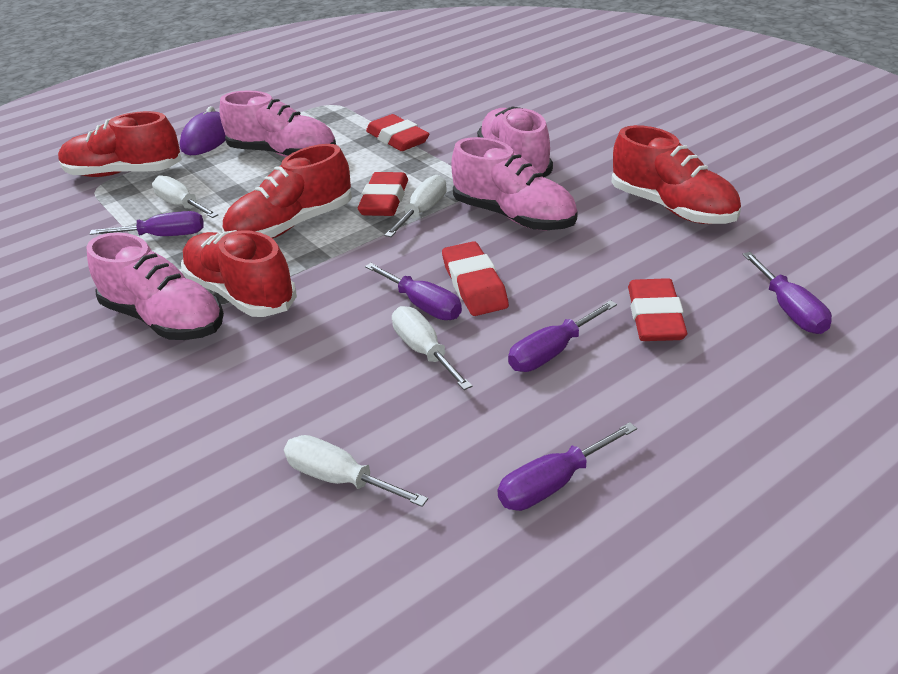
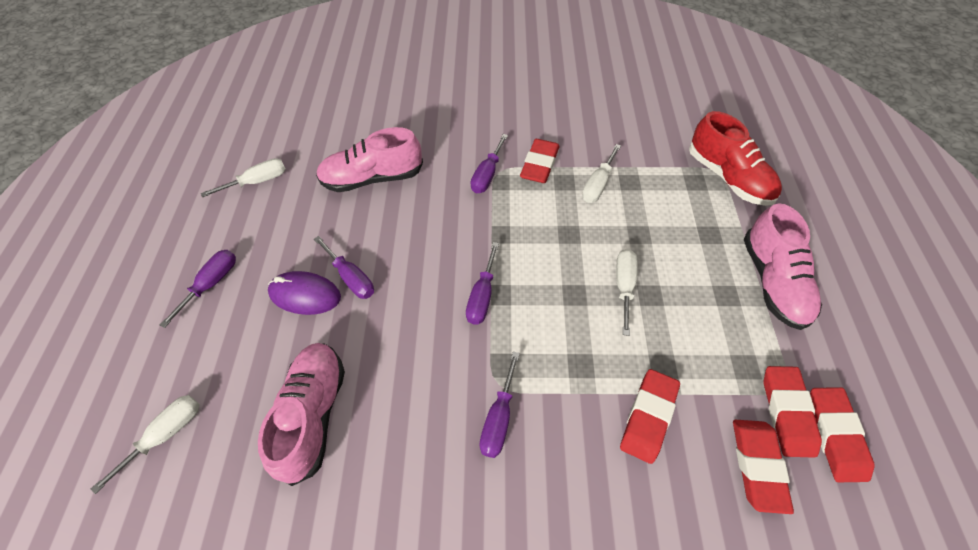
pink shoe: 4 -> 3
red eraser: 4 -> 5
red shoe: 4 -> 1

